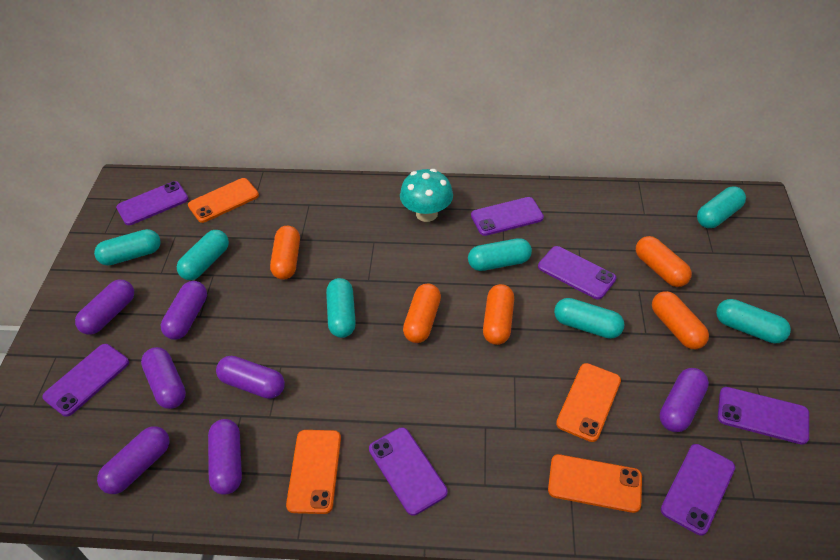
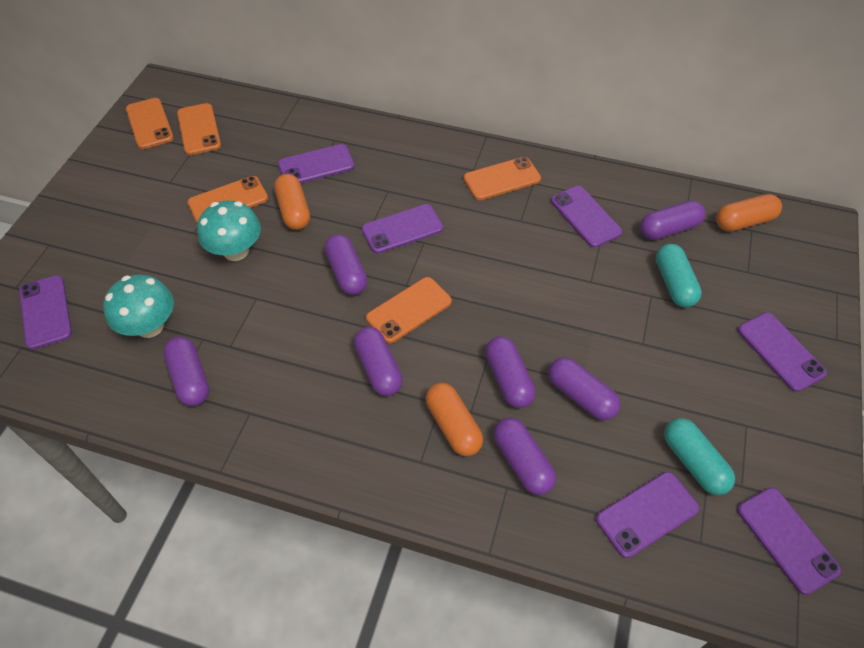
orange capsule: 5 -> 3
orange phone: 4 -> 5
turquoise capsule: 7 -> 2
turquoise mushroom: 1 -> 2

